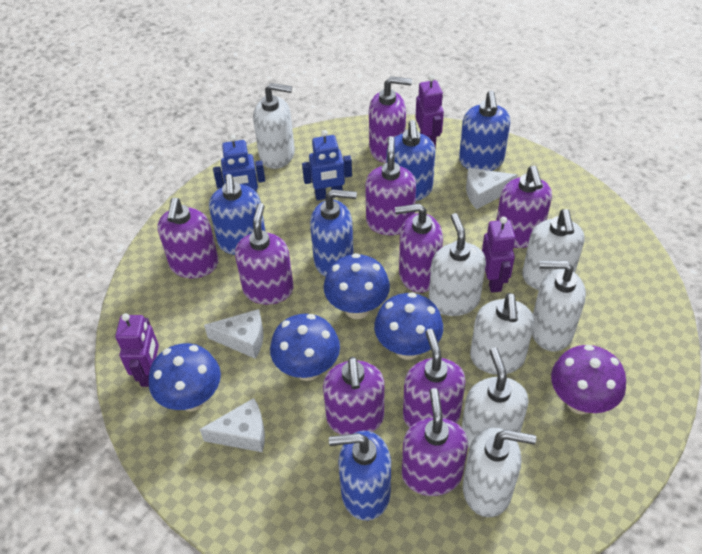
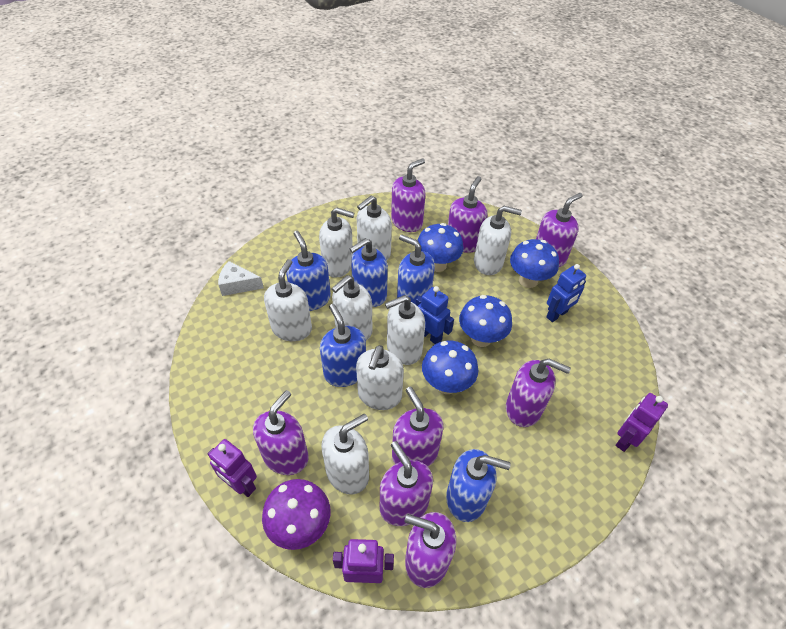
purple soap dispenser: 9 -> 8
white cheese: 3 -> 1
white soap dispenser: 7 -> 8

